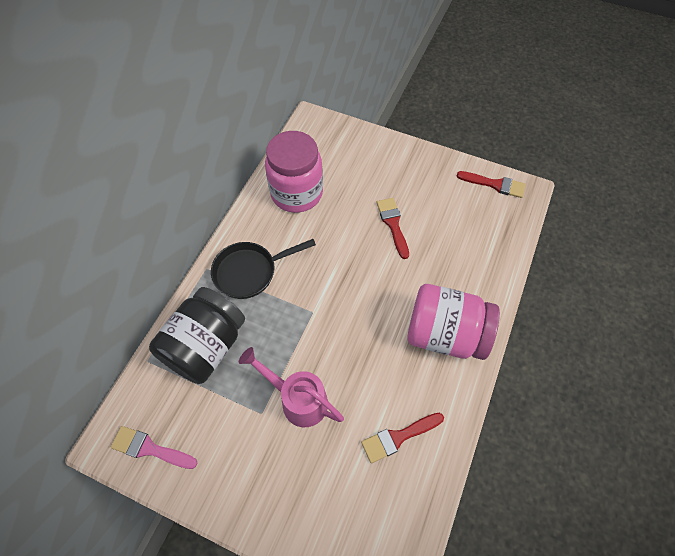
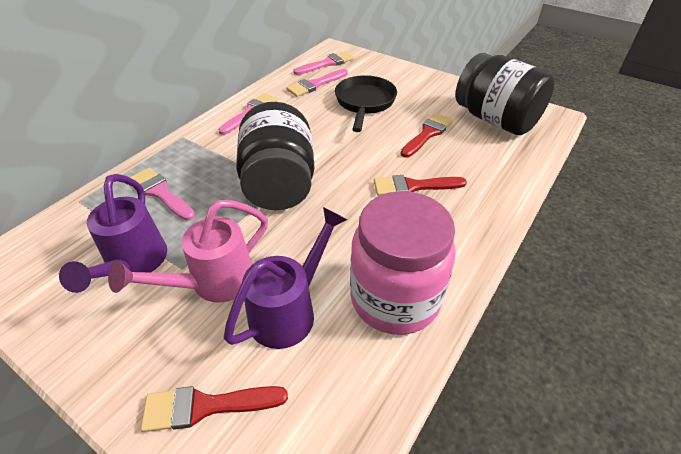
black jar: 1 -> 2
pink brush: 1 -> 4
pink jar: 2 -> 1
purple watering can: 0 -> 2

